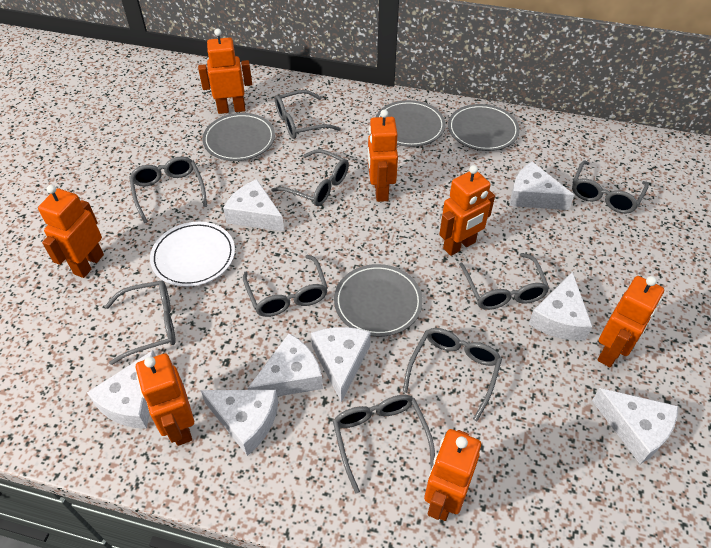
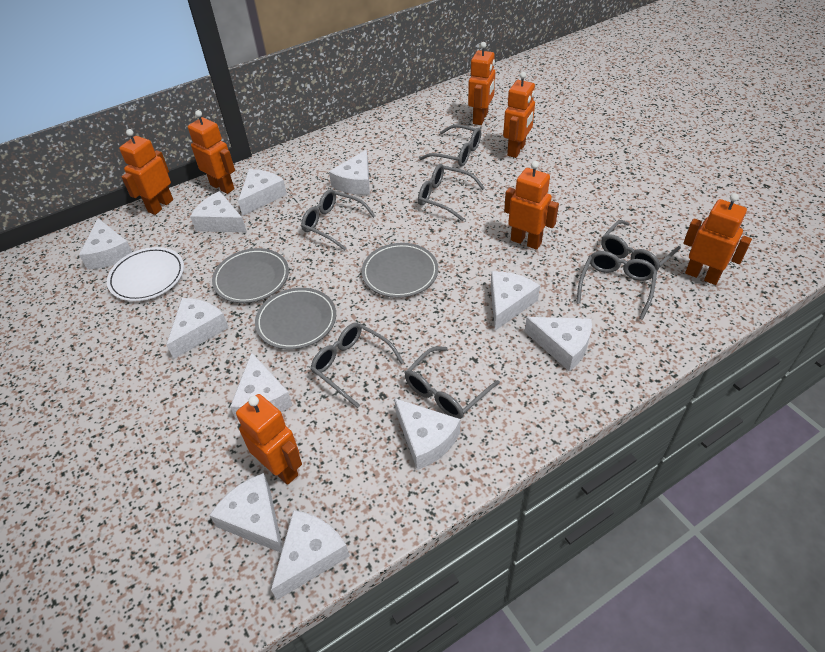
grey glasses: 9 -> 7
grey plate: 4 -> 3
white cheese: 8 -> 11

